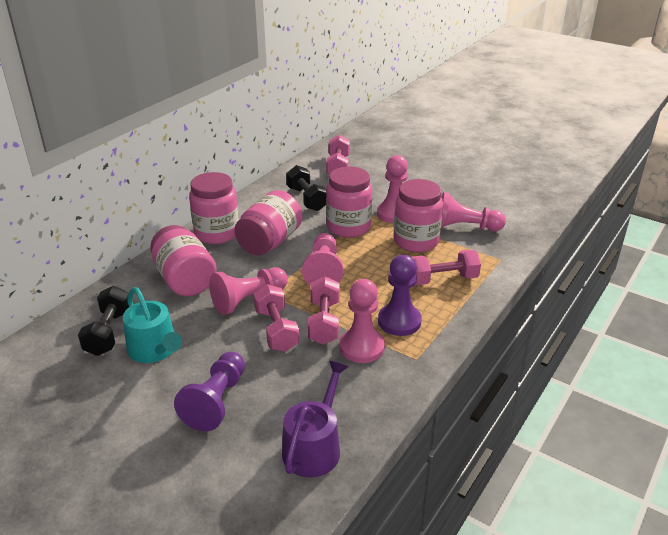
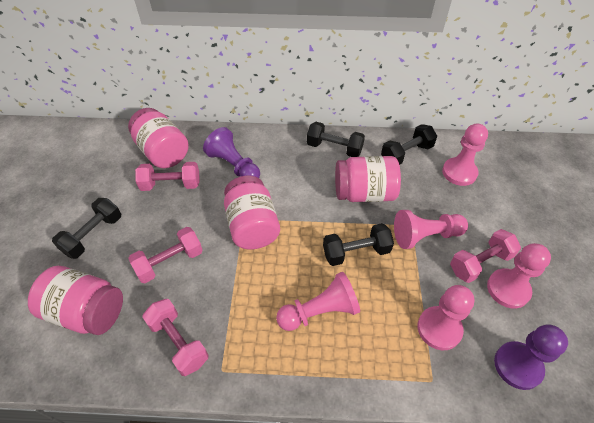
black dumbbell: 2 -> 4
pink jar: 5 -> 4
purple watering can: 1 -> 0
turquoise watering can: 1 -> 0

